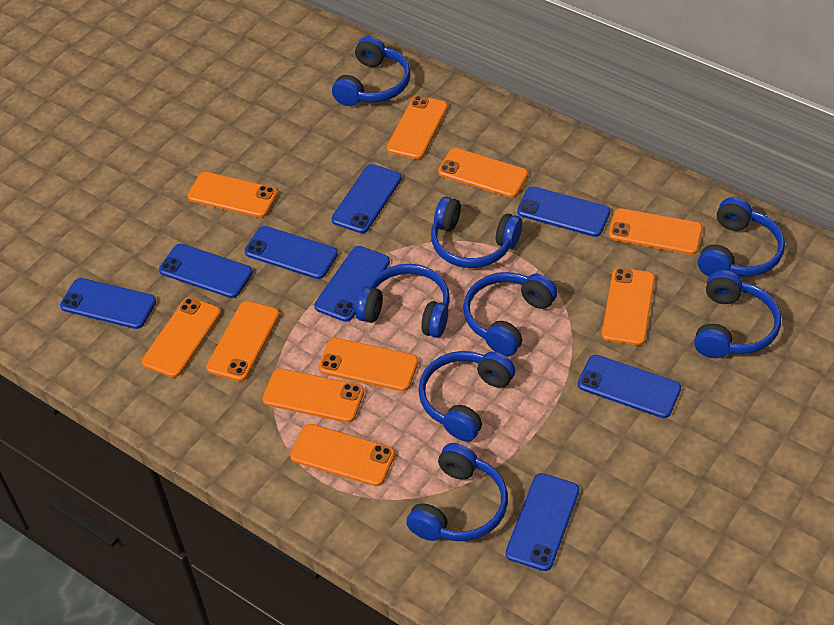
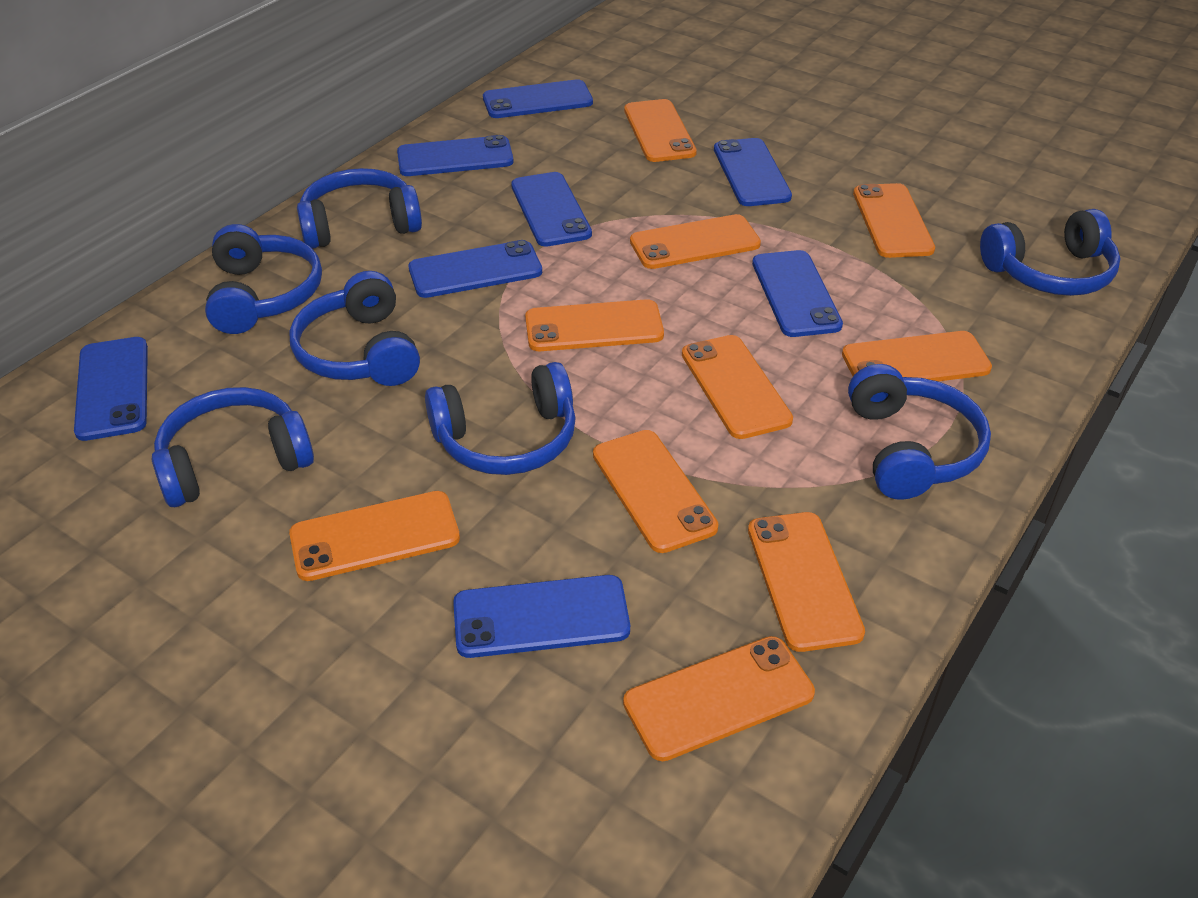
blue headphones: 8 -> 7

